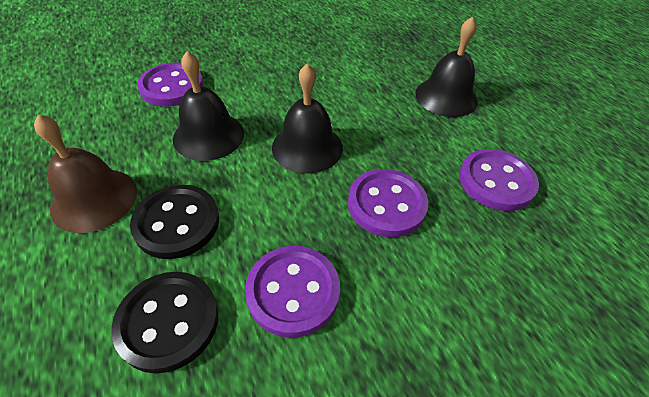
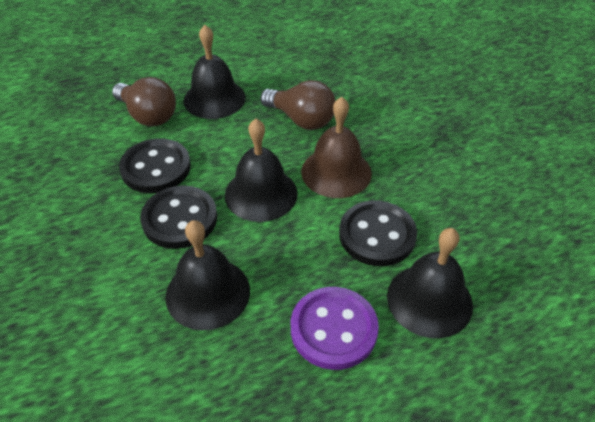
black bell: 3 -> 4
black button: 2 -> 3
brown light bulb: 0 -> 2
purple button: 4 -> 1

